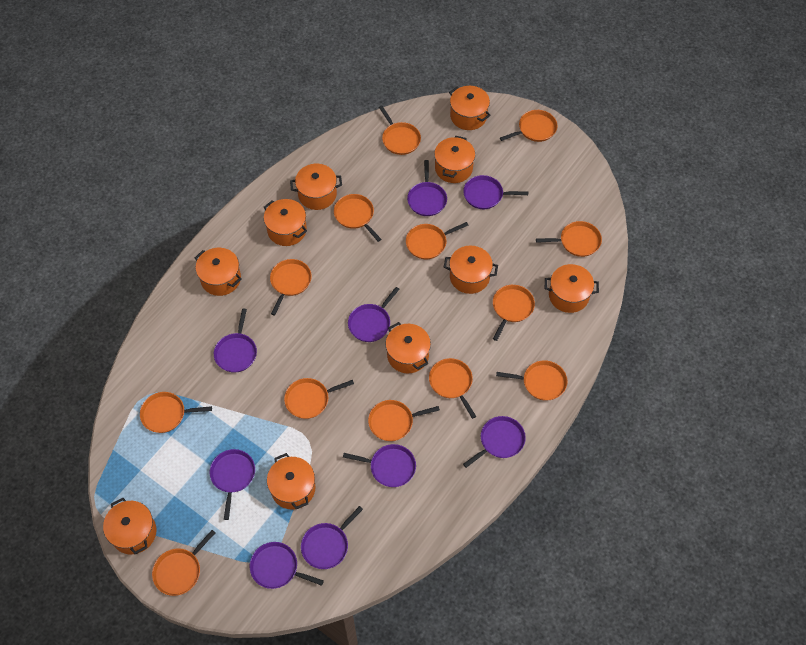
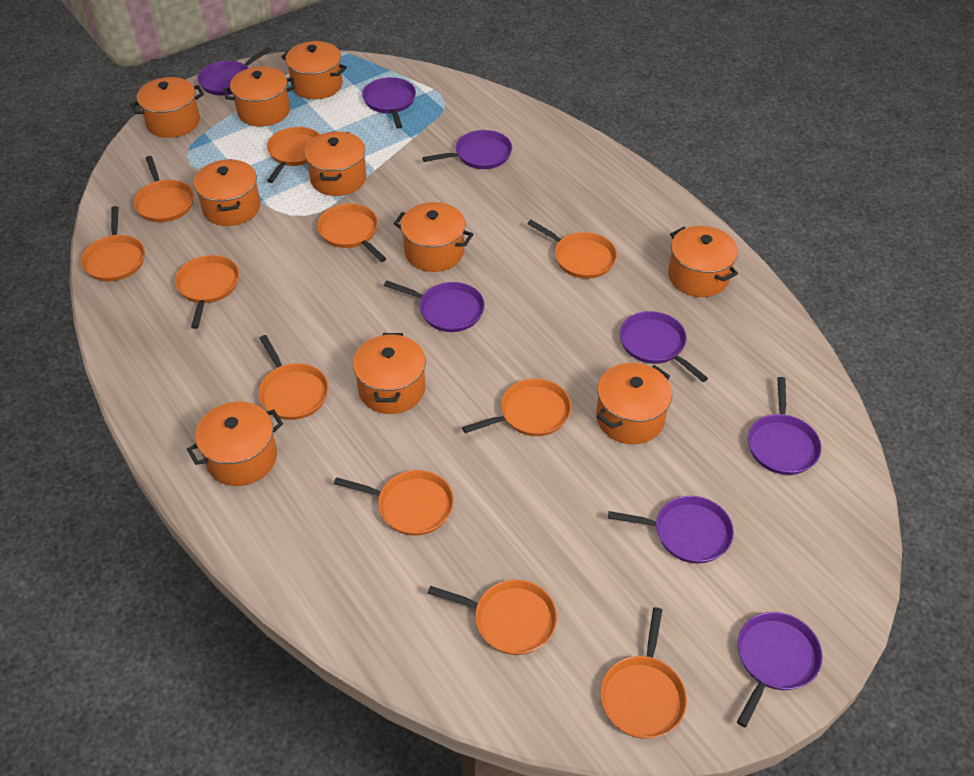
orange pan: 13 -> 11
purple pan: 9 -> 8

